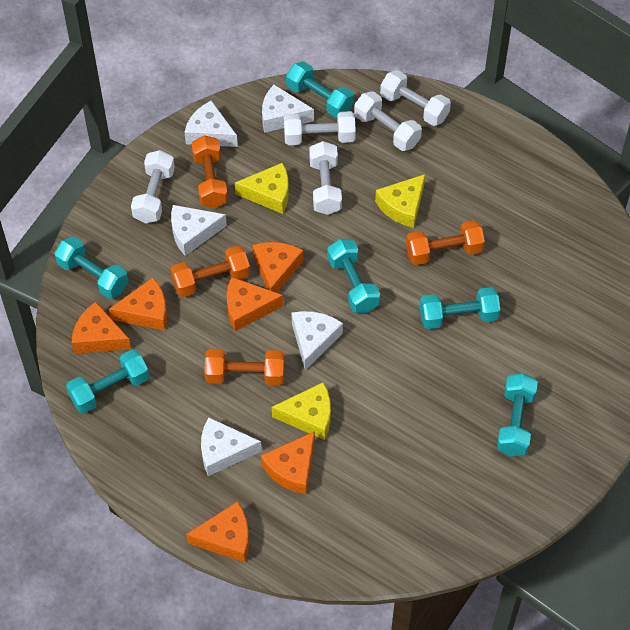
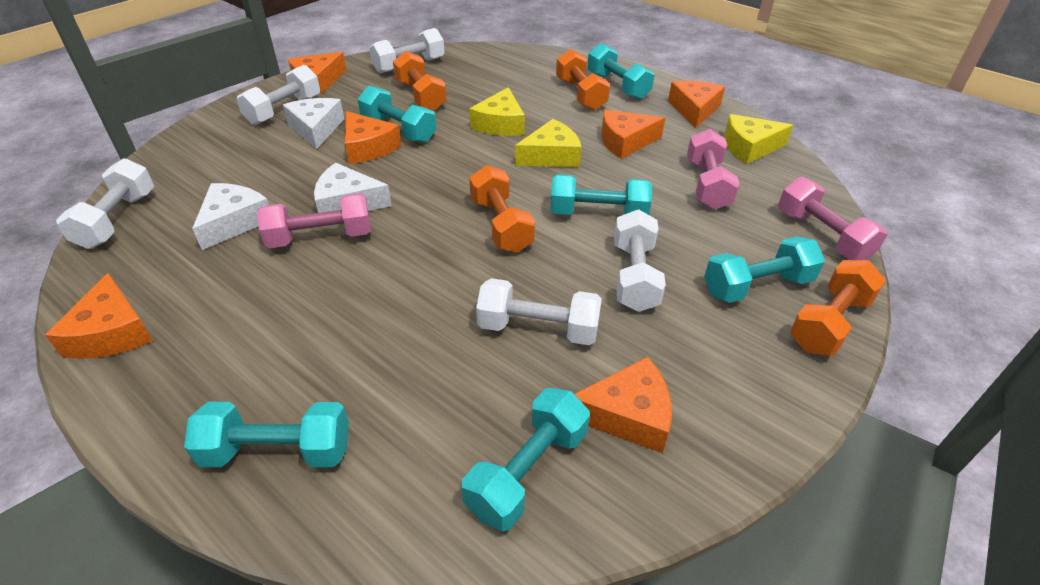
pink dumbbell: 0 -> 3
white cheese: 5 -> 3

